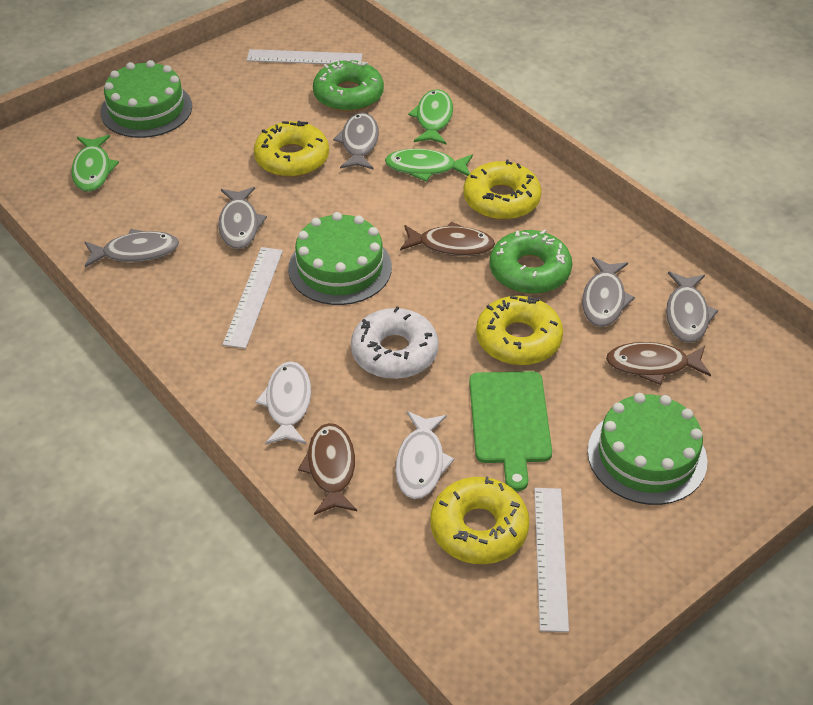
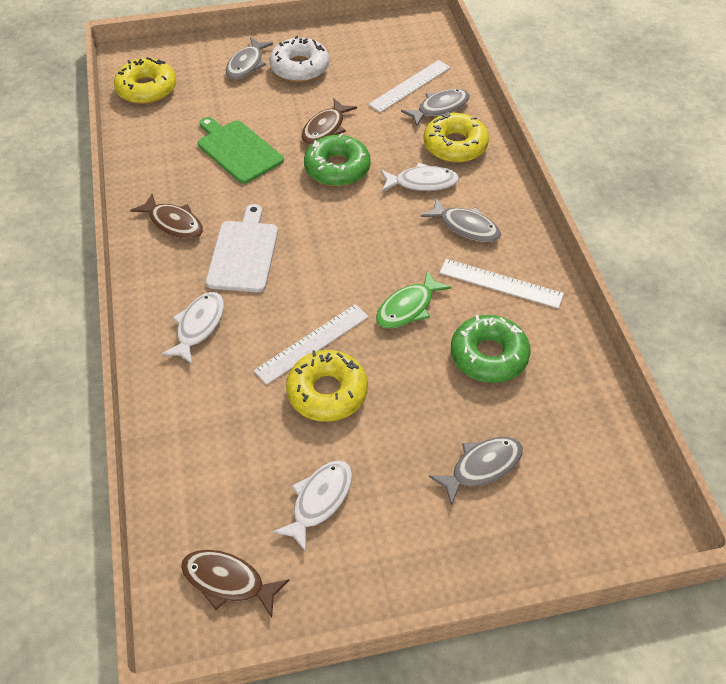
green cake: 3 -> 0
green fish: 3 -> 1
grey fish: 5 -> 4
white cutting board: 0 -> 1
white fish: 2 -> 3
yellow donut: 4 -> 3

